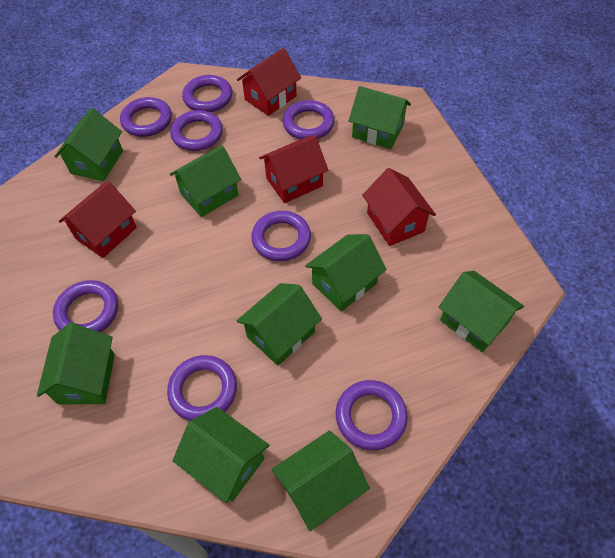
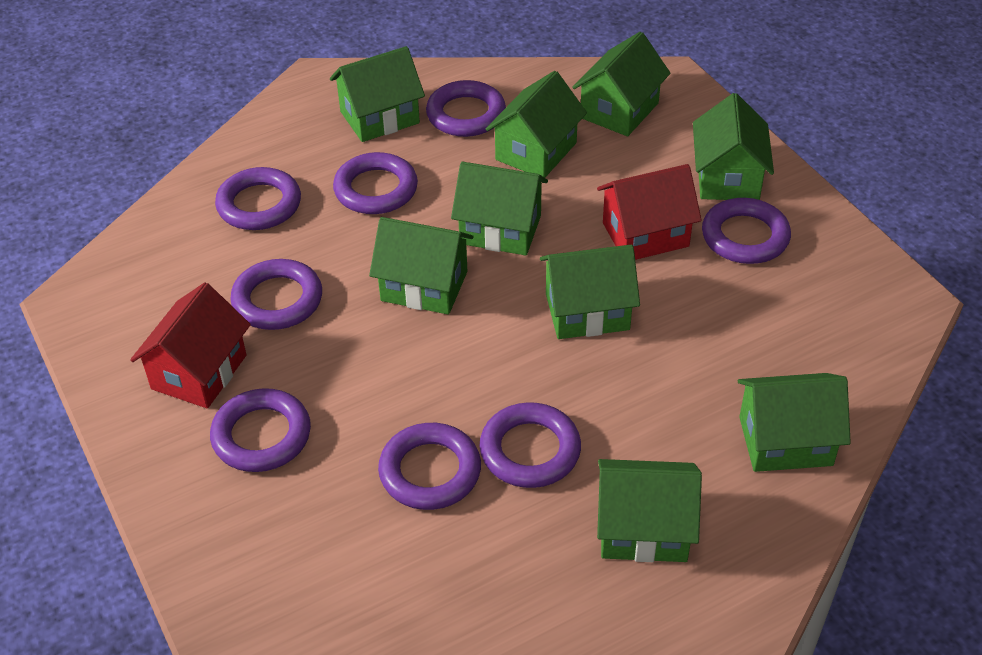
red house: 4 -> 2

